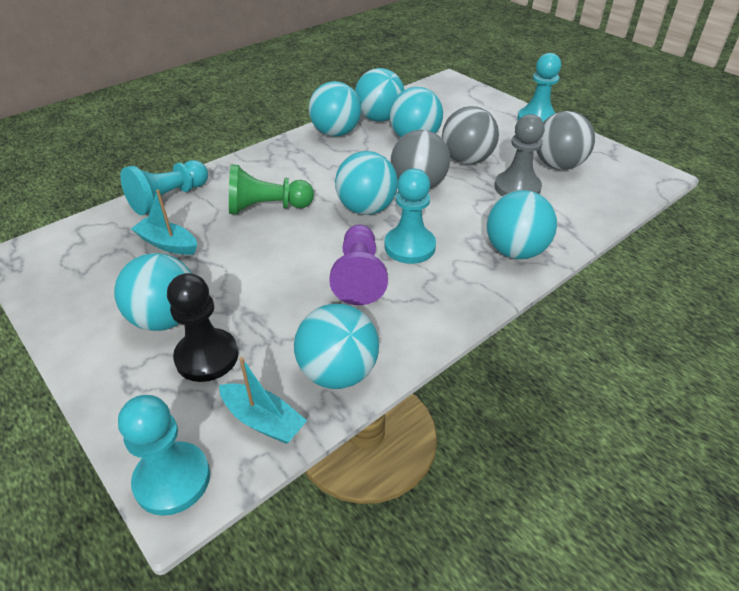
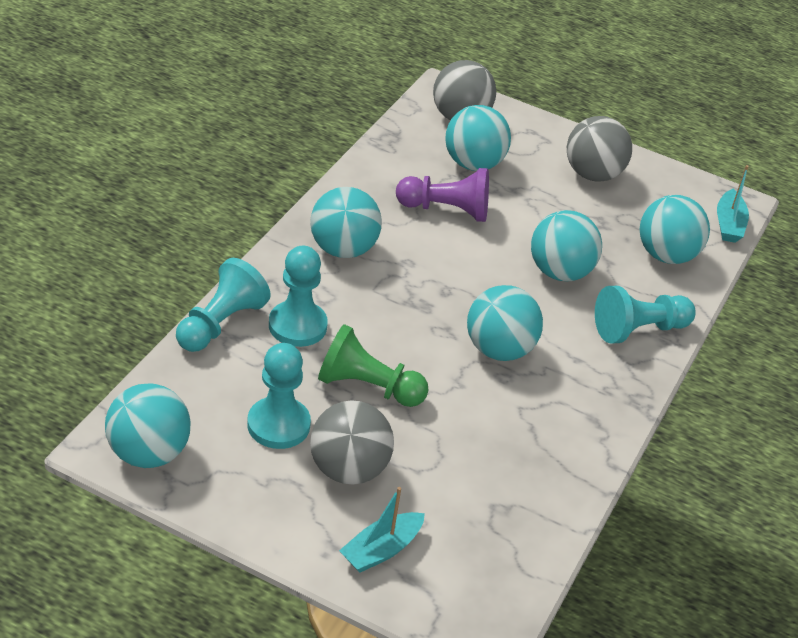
black pawn: 1 -> 0
grey pawn: 1 -> 0
turquoise ball: 7 -> 6

